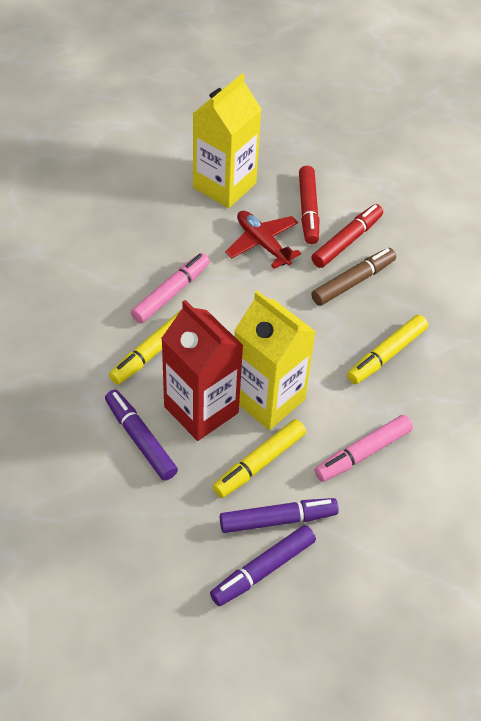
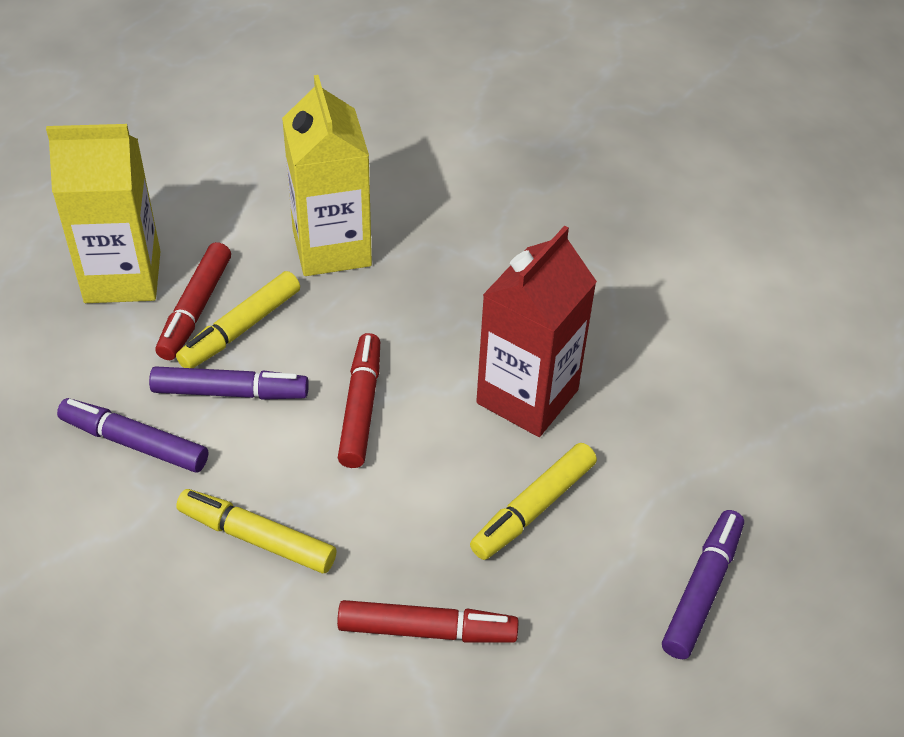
brown marker: 1 -> 0
pink marker: 2 -> 0
red marker: 2 -> 3
red plane: 1 -> 0

